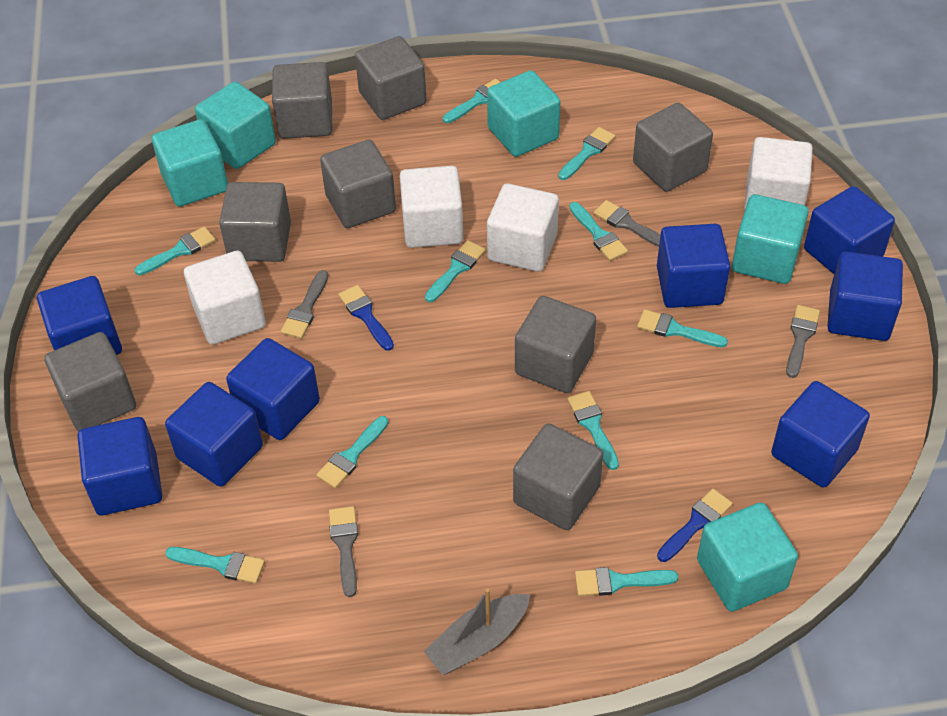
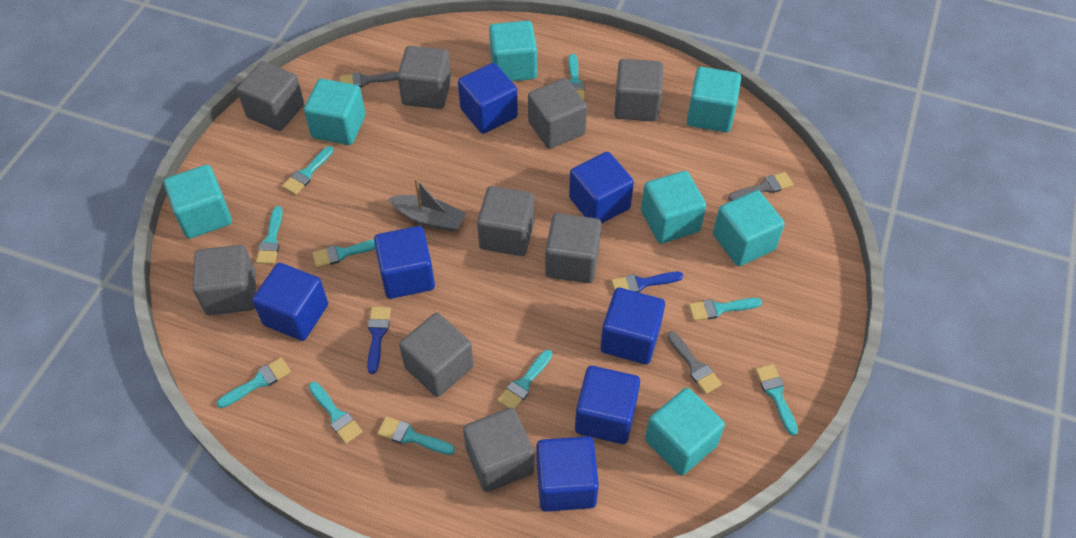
blue cube: 8 -> 7
grey brush: 4 -> 3
grey cube: 8 -> 9
turquoise cube: 5 -> 7
white cube: 4 -> 0

